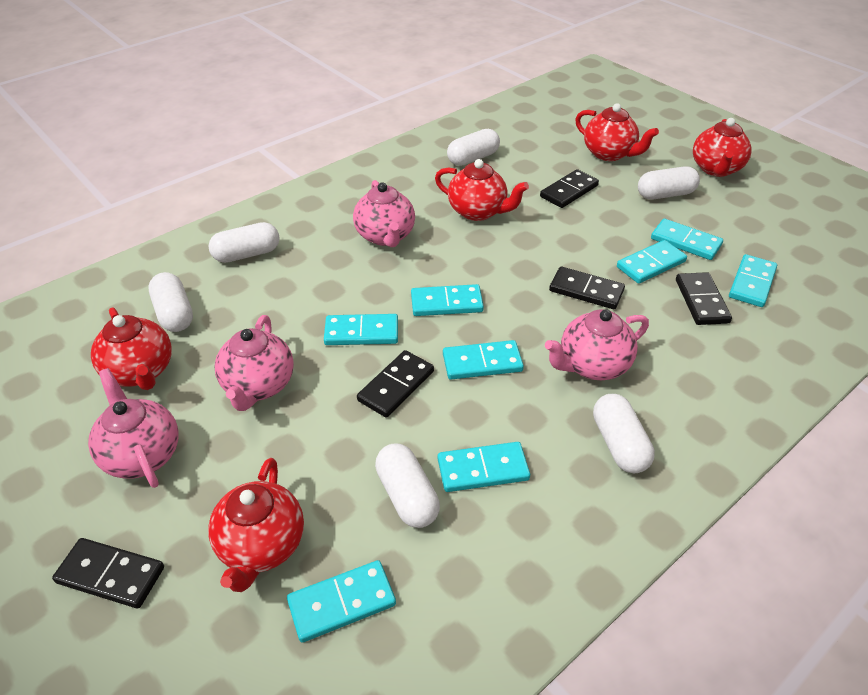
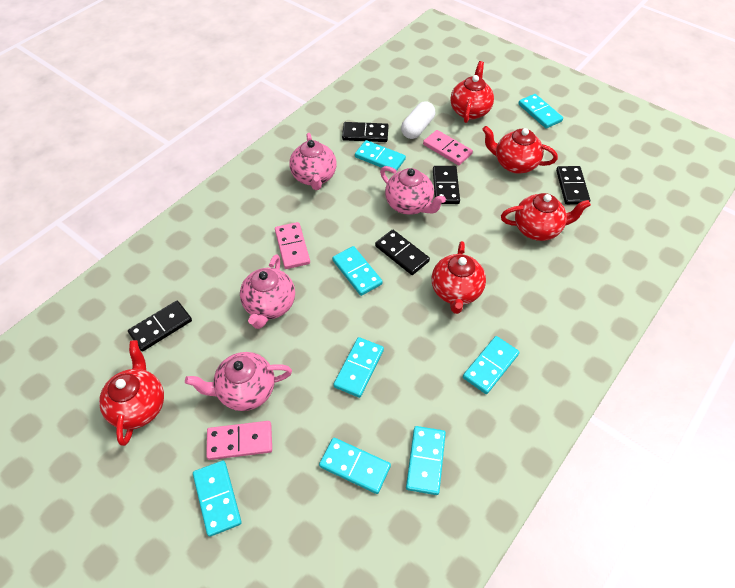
pink domino: 0 -> 3
white capsule: 6 -> 1

